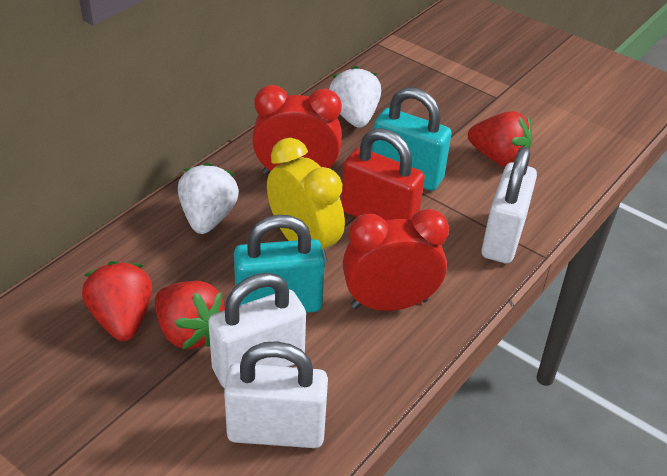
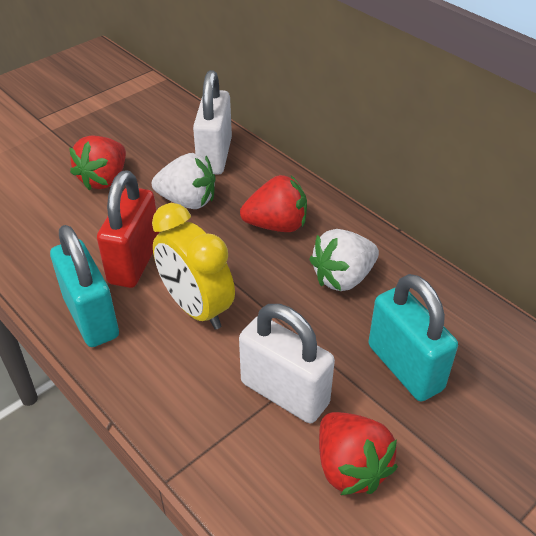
red clock: 2 -> 0
white padlock: 3 -> 2

